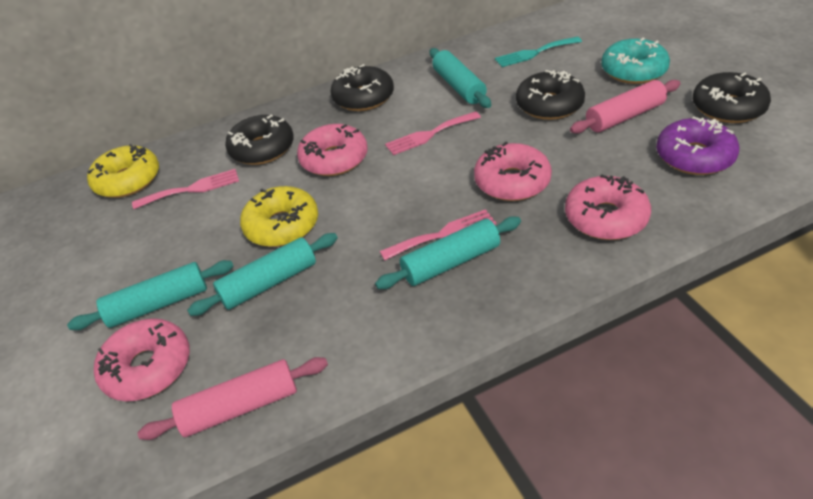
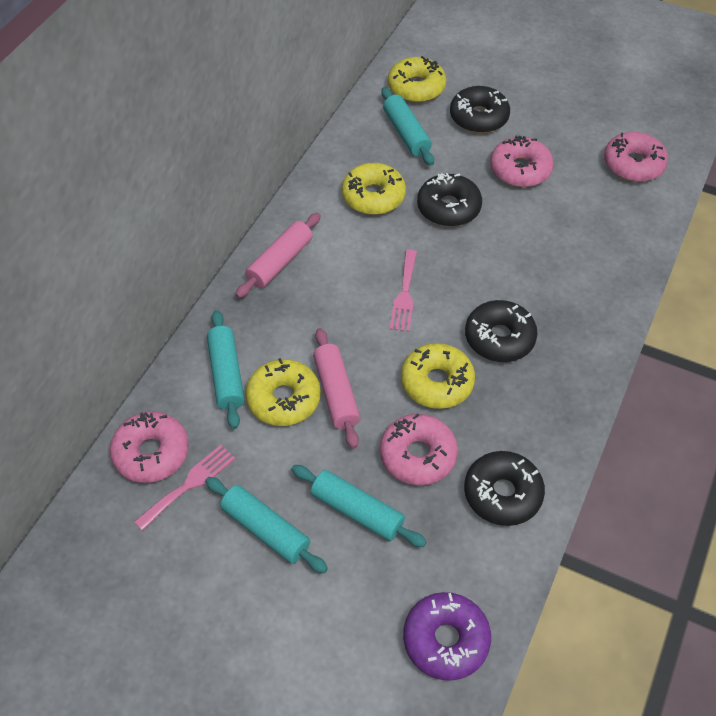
pink fork: 3 -> 2
turquoise donut: 1 -> 0
turquoise fork: 1 -> 0
yellow donut: 2 -> 4

